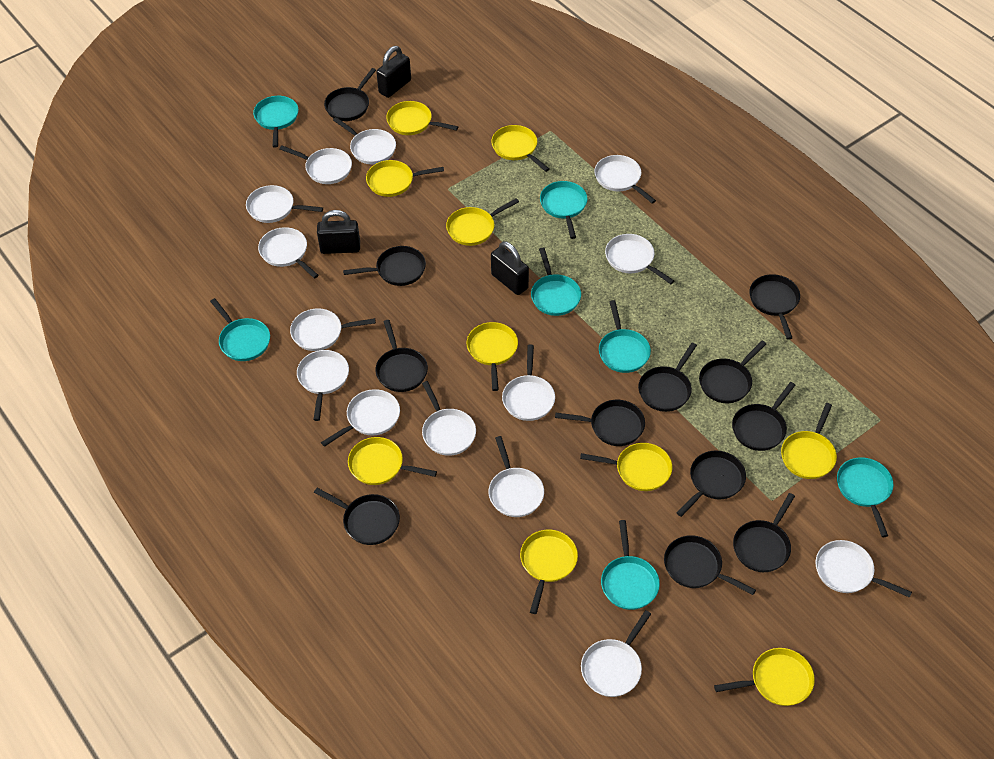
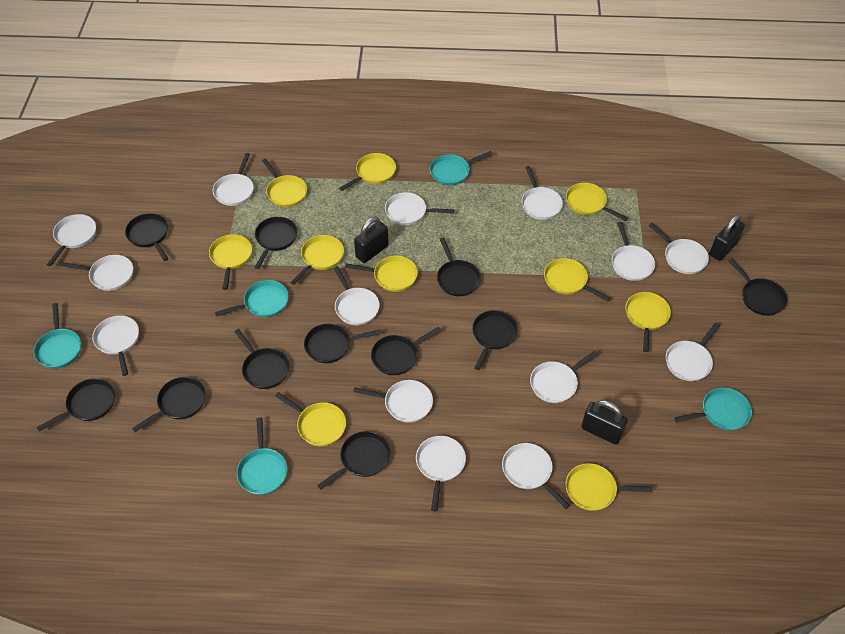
black pan: 12 -> 11
turquoise pan: 7 -> 5

